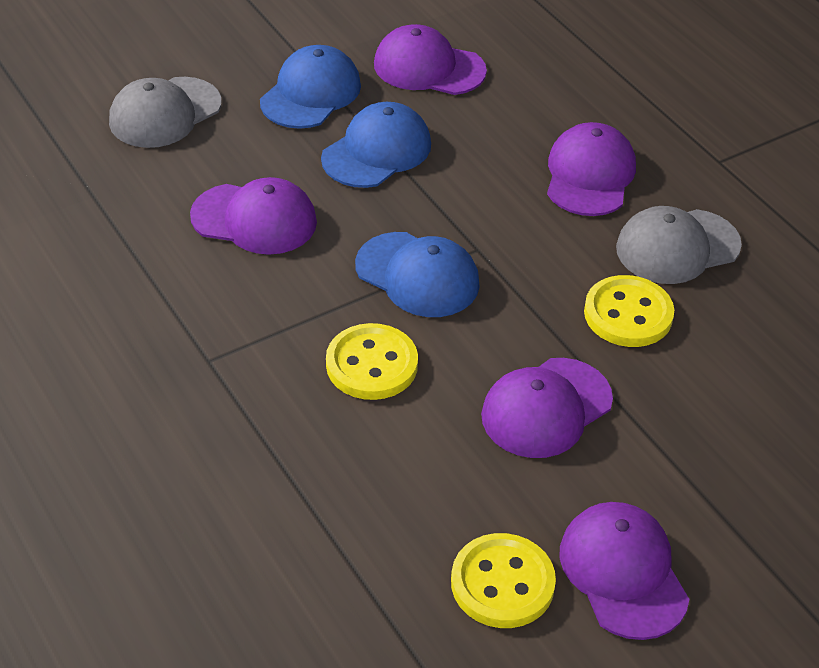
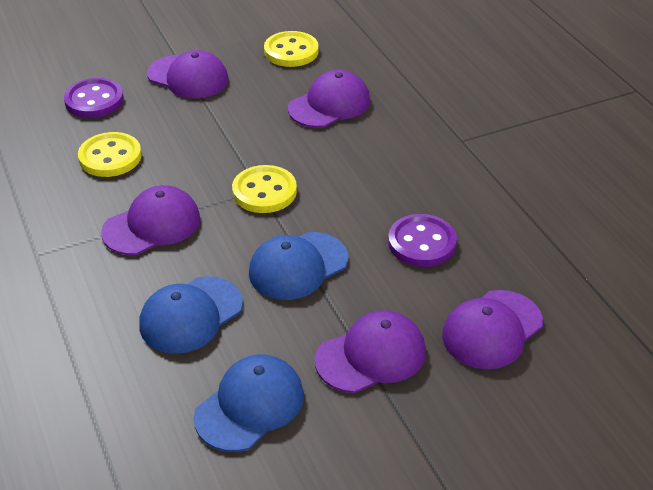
grey cap: 2 -> 0
purple button: 0 -> 2

